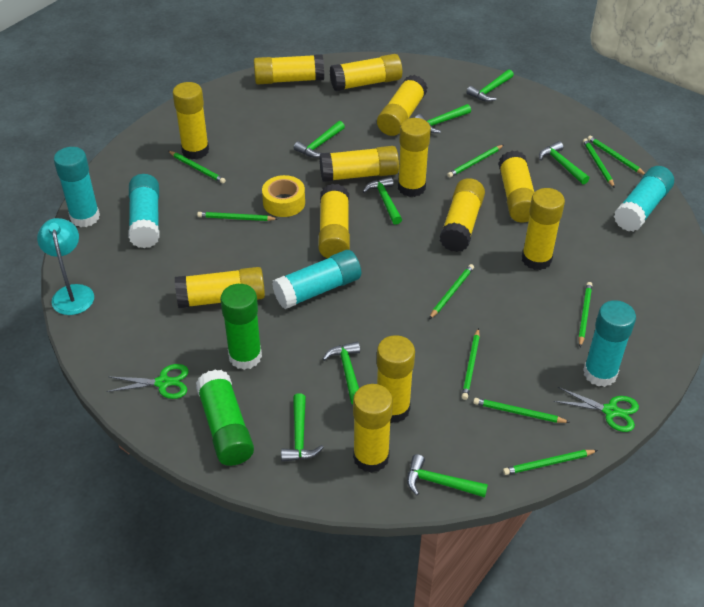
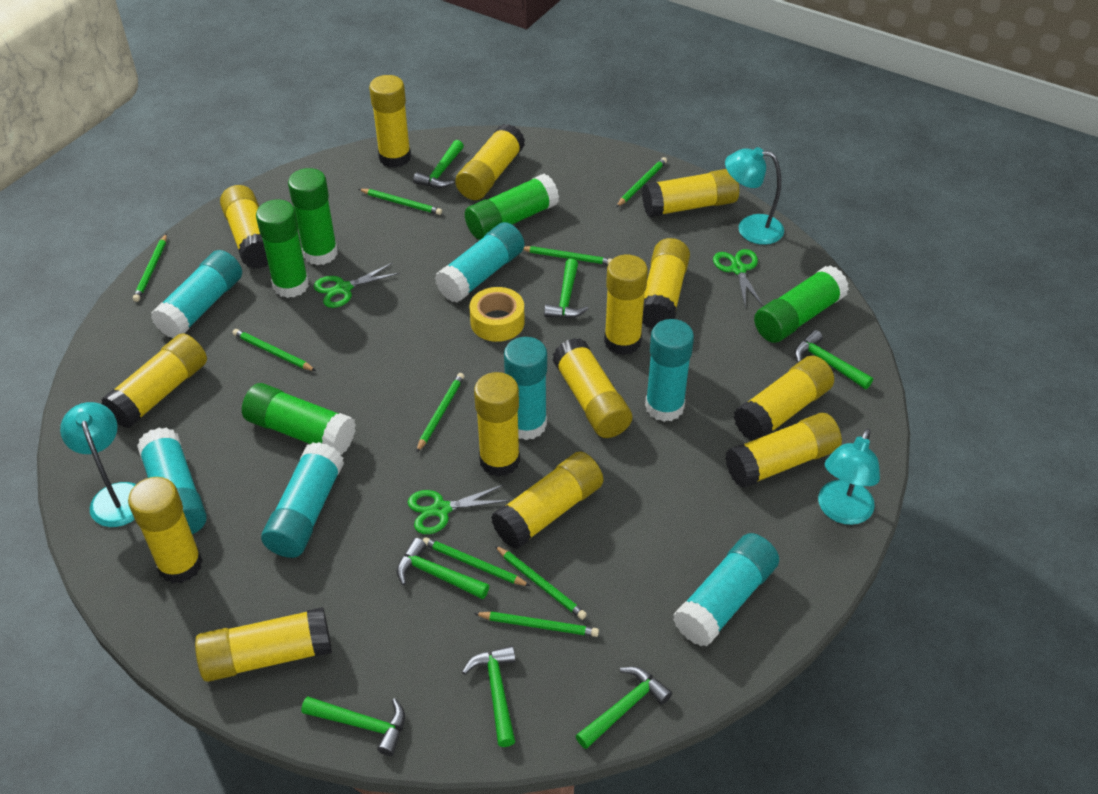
green glue stick: 2 -> 5
green hammer: 8 -> 7
green pencil: 10 -> 9
green scissors: 2 -> 3
turquoise glue stick: 5 -> 7
turquoise lamp: 1 -> 3
yellow glue stick: 13 -> 14

